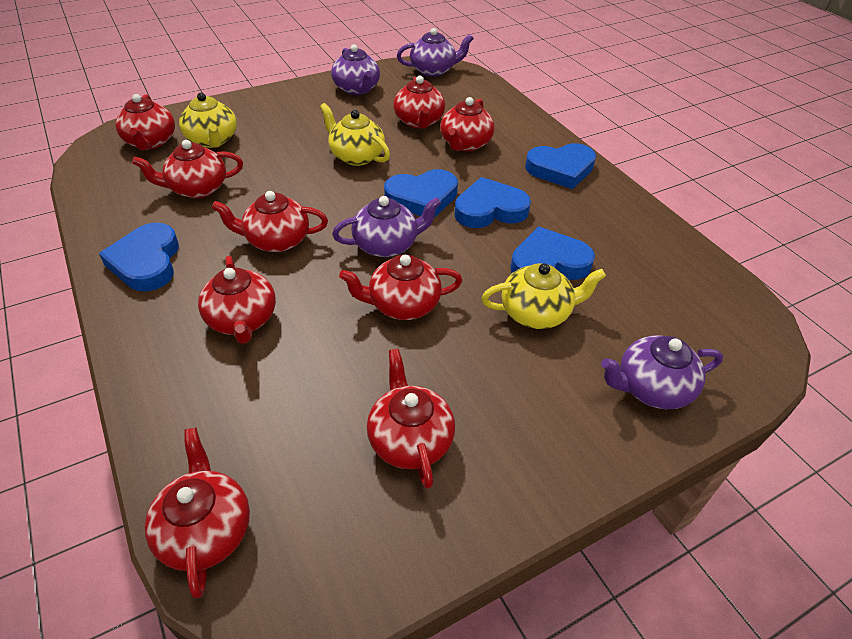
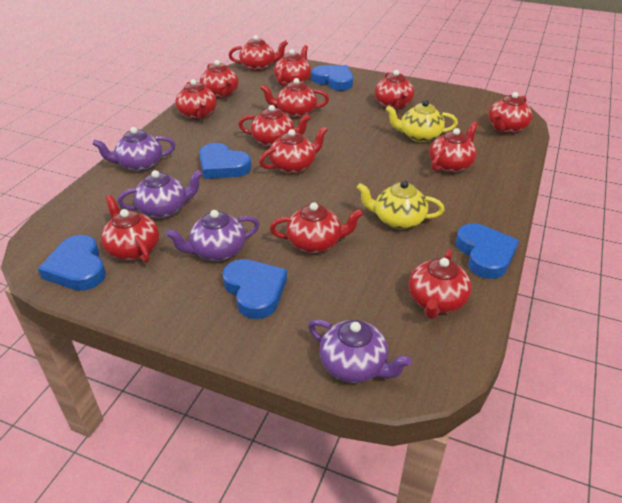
red teapot: 9 -> 13
yellow teapot: 3 -> 2

